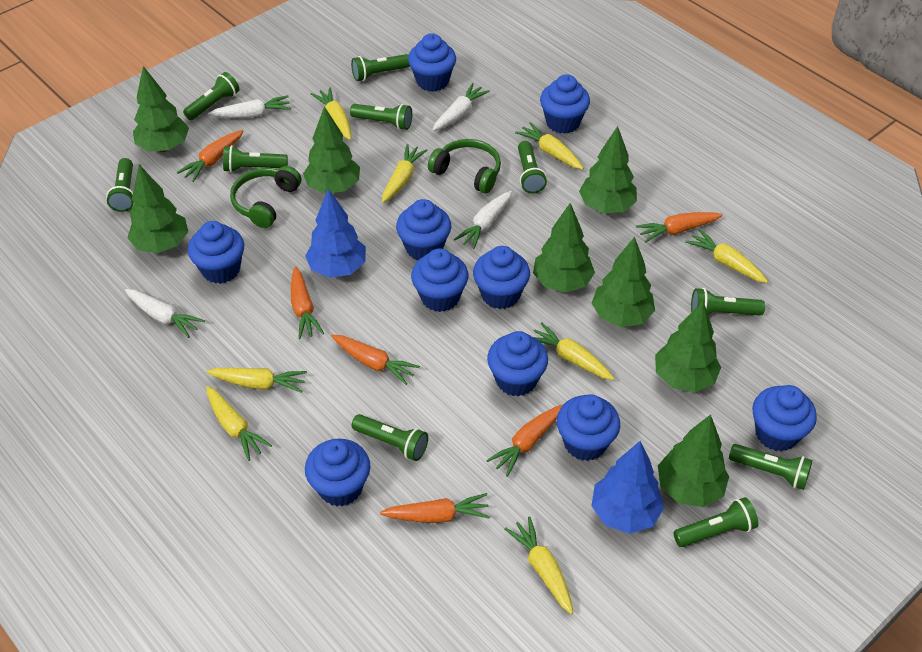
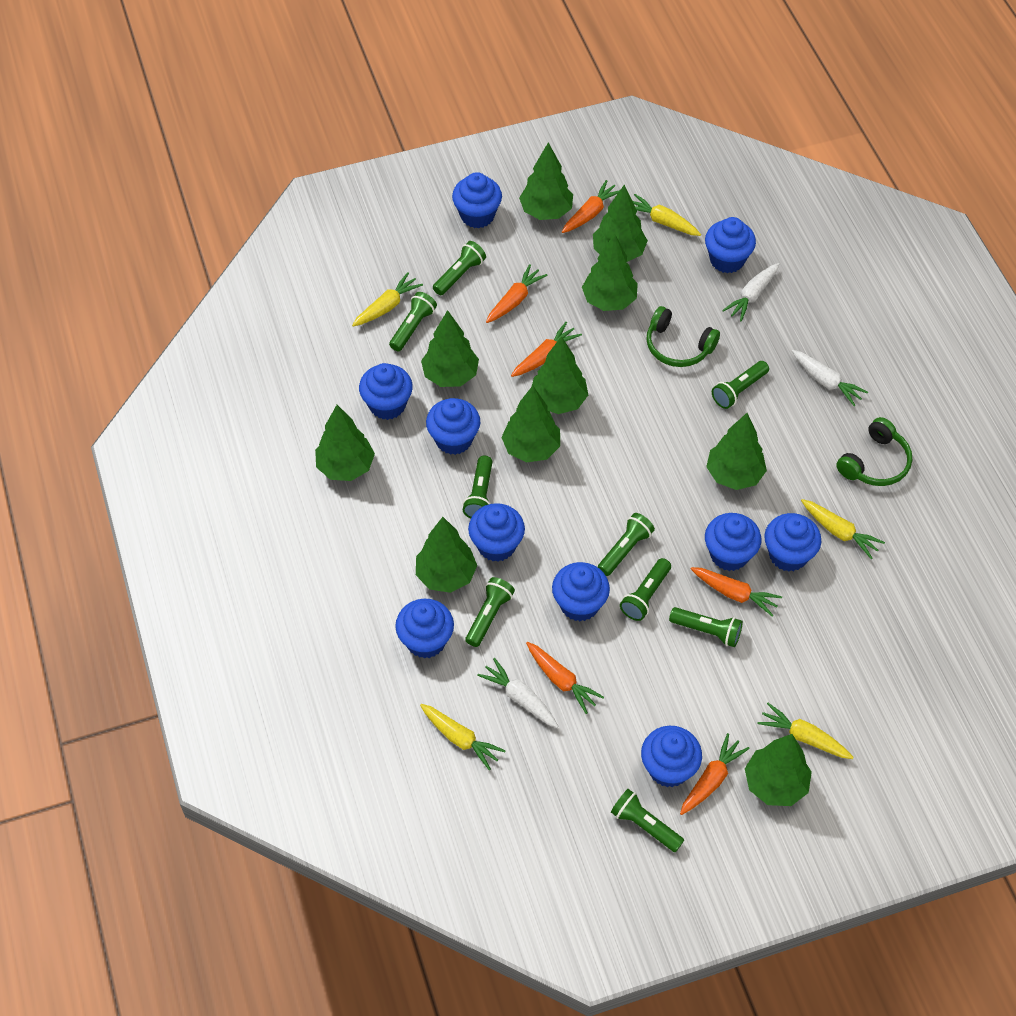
blue tree: 2 -> 0
green flashlight: 10 -> 9
green tree: 8 -> 10
white carrot: 4 -> 3
yellow carrot: 8 -> 5

